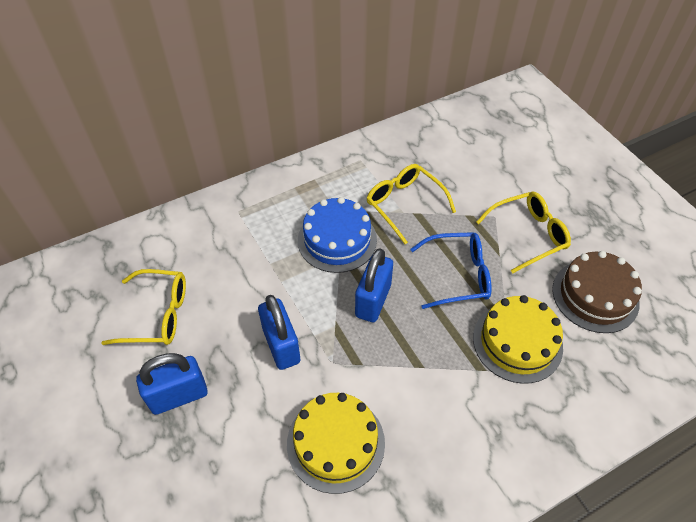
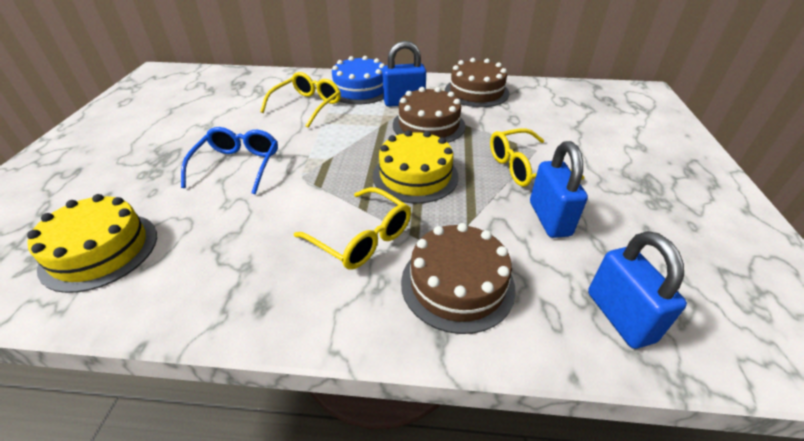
brown cake: 1 -> 3

